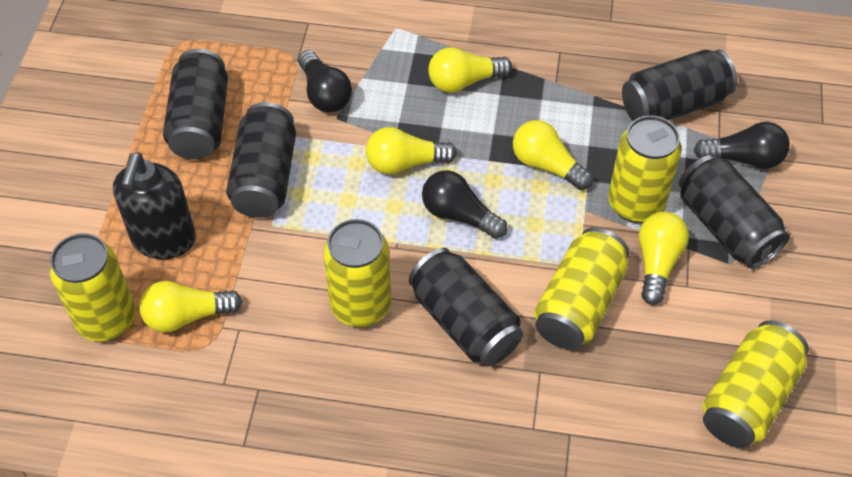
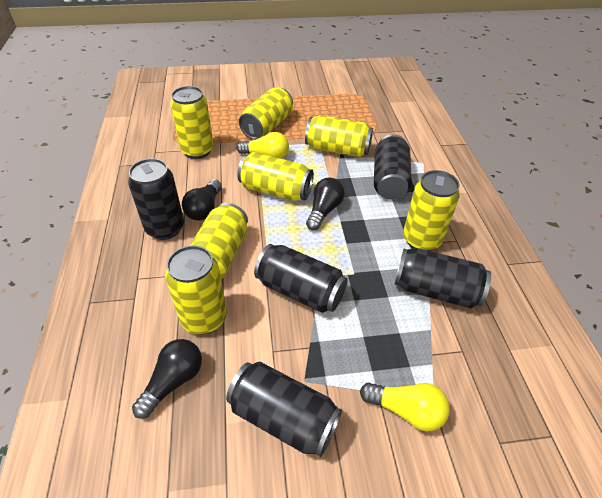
black soap dispenser: 1 -> 0
yellow can: 5 -> 7
yellow light bulb: 5 -> 2

